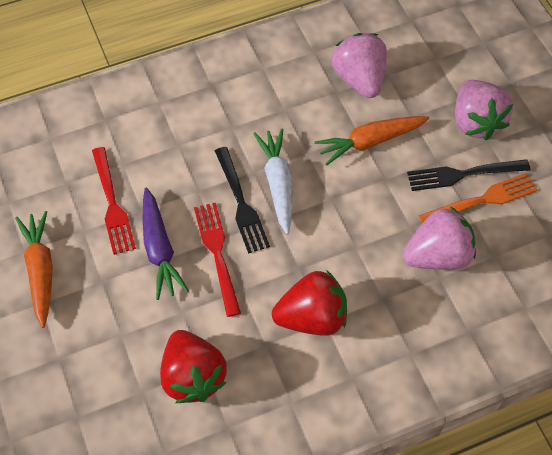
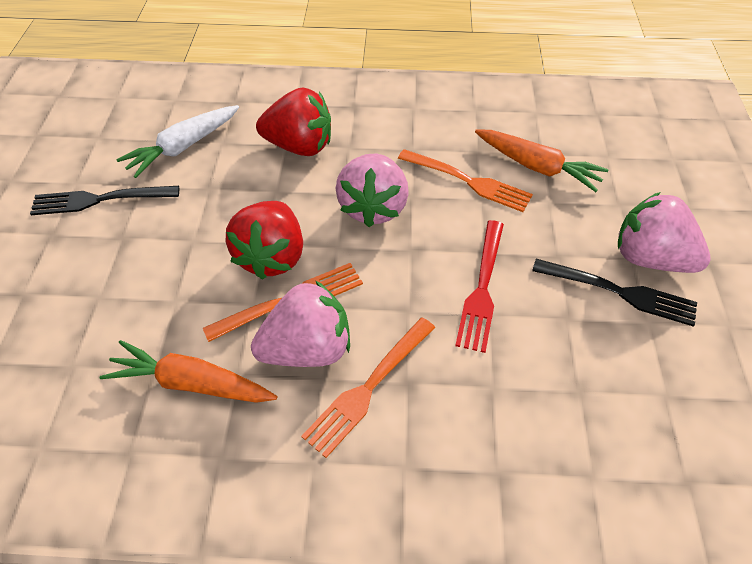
orange fork: 1 -> 3
purple carrot: 1 -> 0
red fork: 2 -> 1

